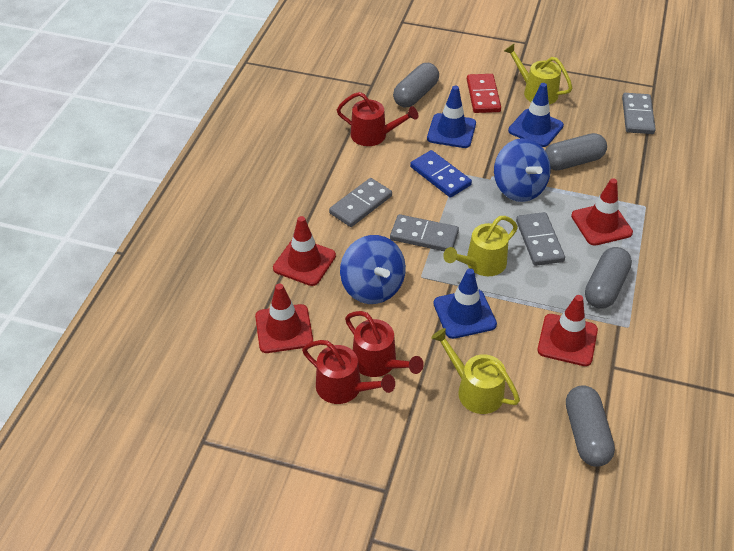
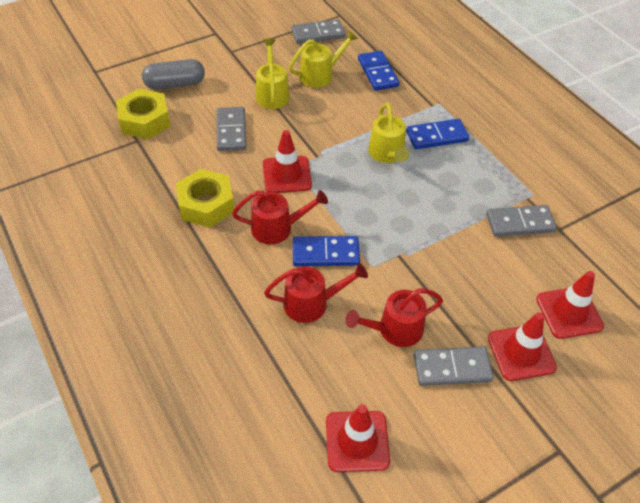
blue domino: 1 -> 3
blue spinning top: 2 -> 0
blue traffic cone: 3 -> 0
grey capsule: 4 -> 1
red domino: 1 -> 0
yellow nut: 0 -> 2

